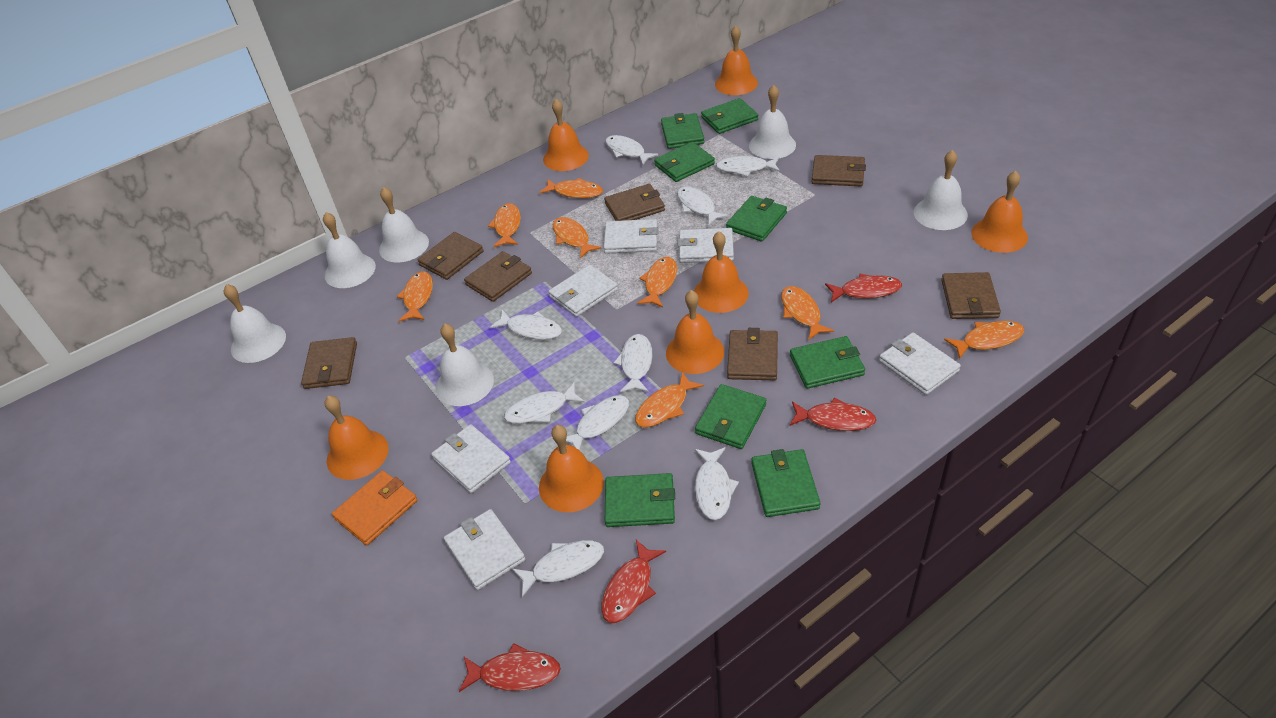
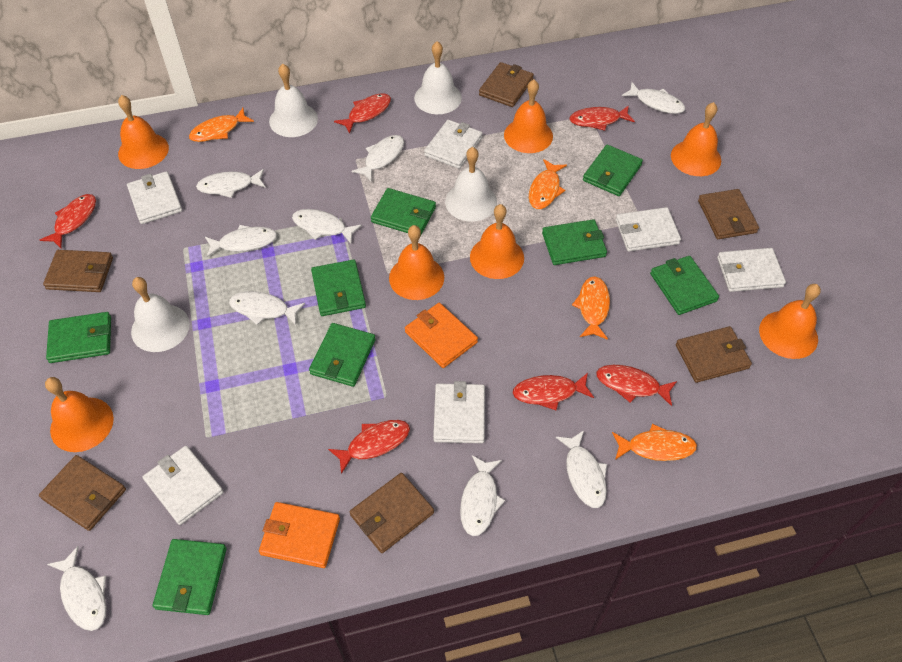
brown wallet: 7 -> 6
orange fish: 8 -> 4
orange wallet: 1 -> 2
red fish: 4 -> 6
white bell: 6 -> 4

